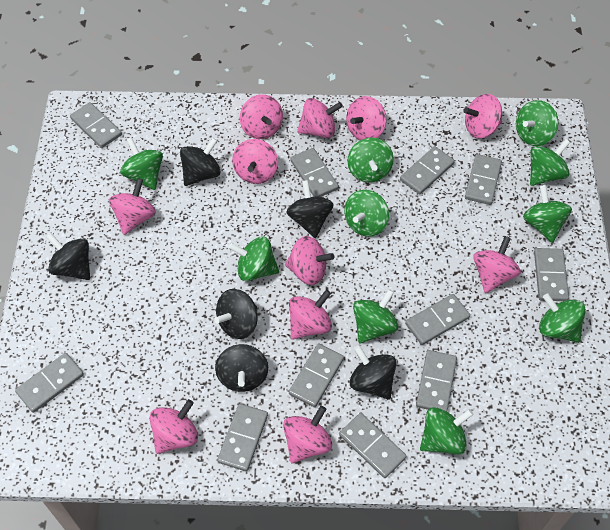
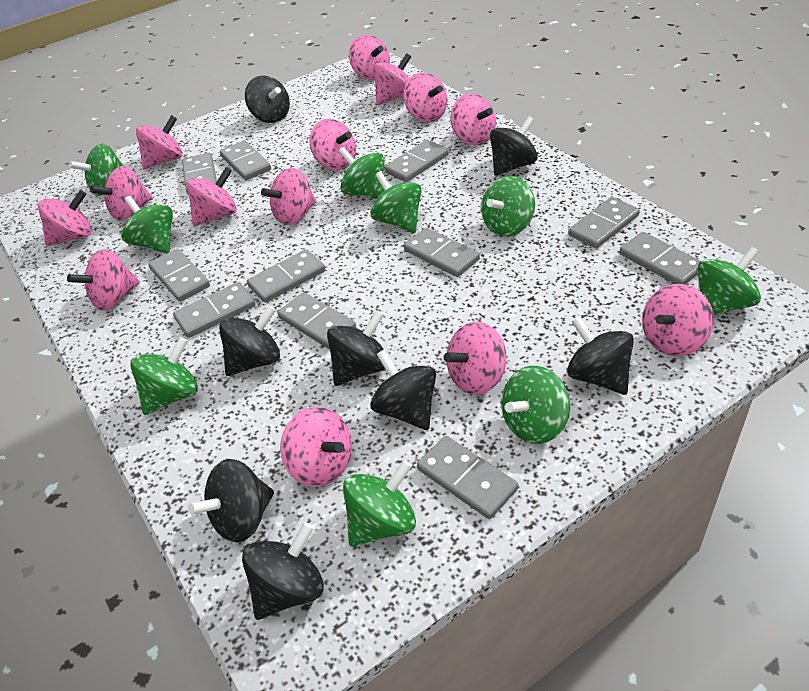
black spinning top: 6 -> 8
green spinning top: 10 -> 9
pink spinning top: 11 -> 14

